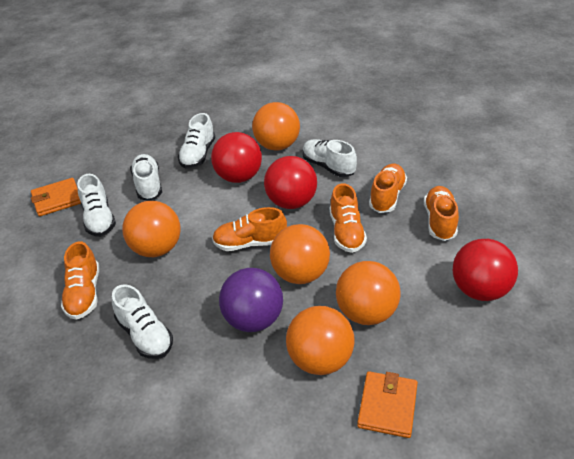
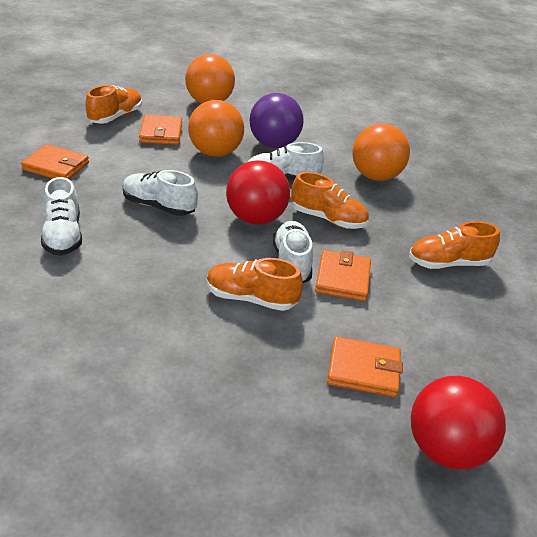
orange ball: 5 -> 3
orange shoe: 5 -> 4
orange wallet: 2 -> 4
red ball: 3 -> 2
white shoe: 5 -> 4

